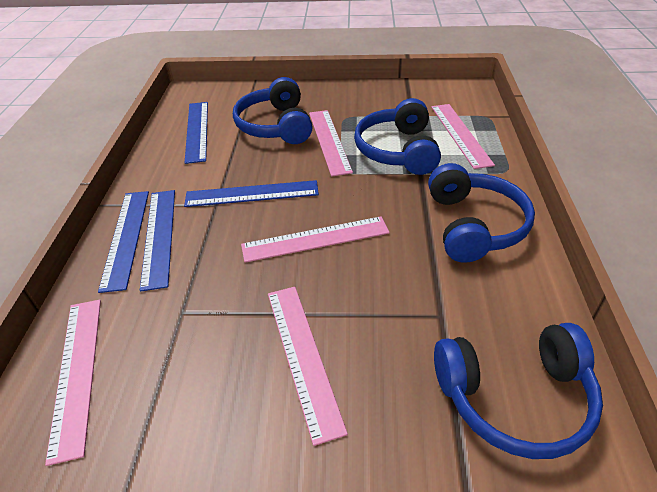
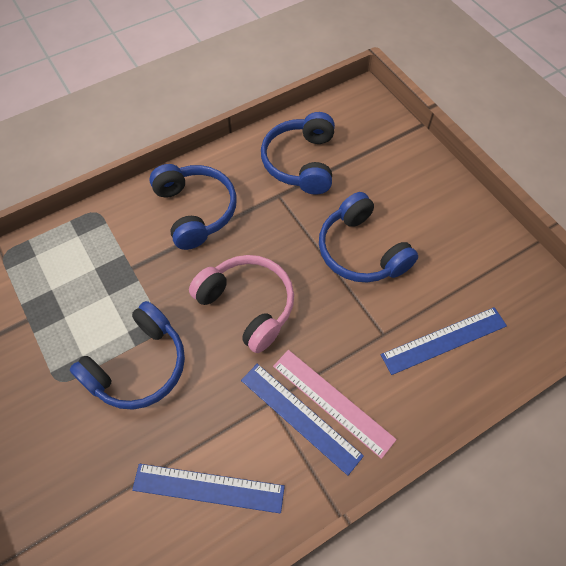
blue ruler: 4 -> 3
pink headphones: 0 -> 1
pink ruler: 5 -> 1

